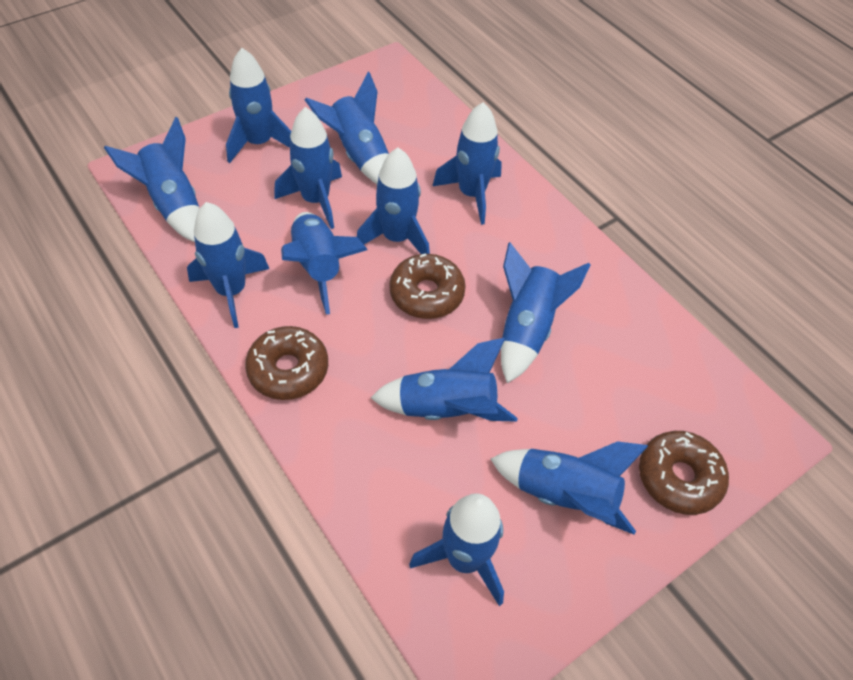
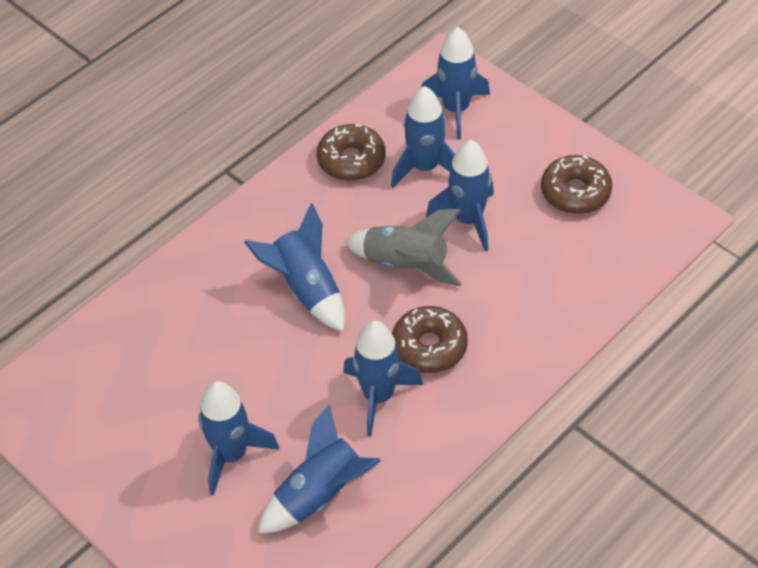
blue rocket: 12 -> 7
grey rocket: 0 -> 1

